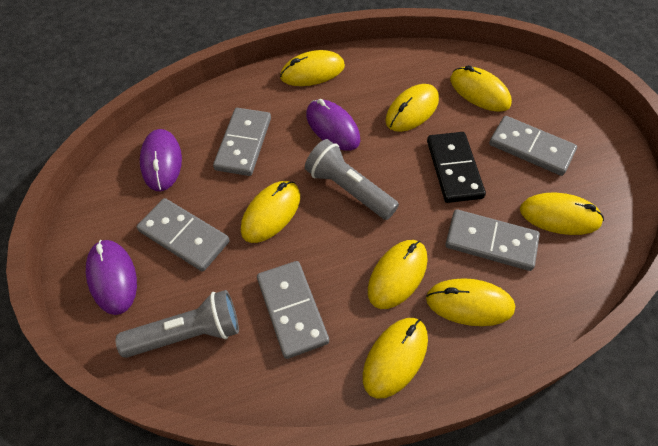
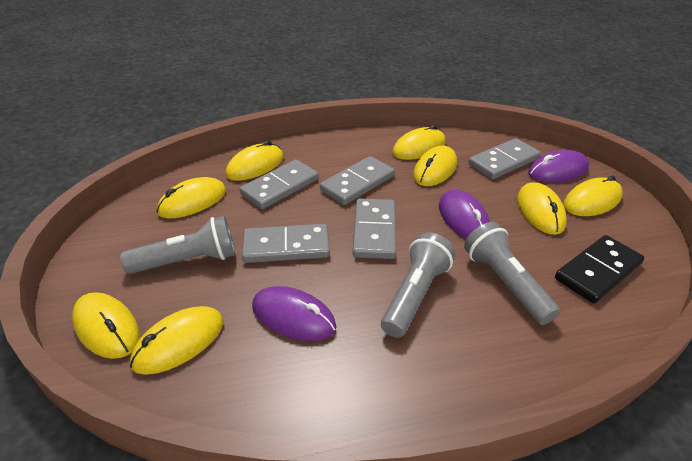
grey flashlight: 2 -> 3

